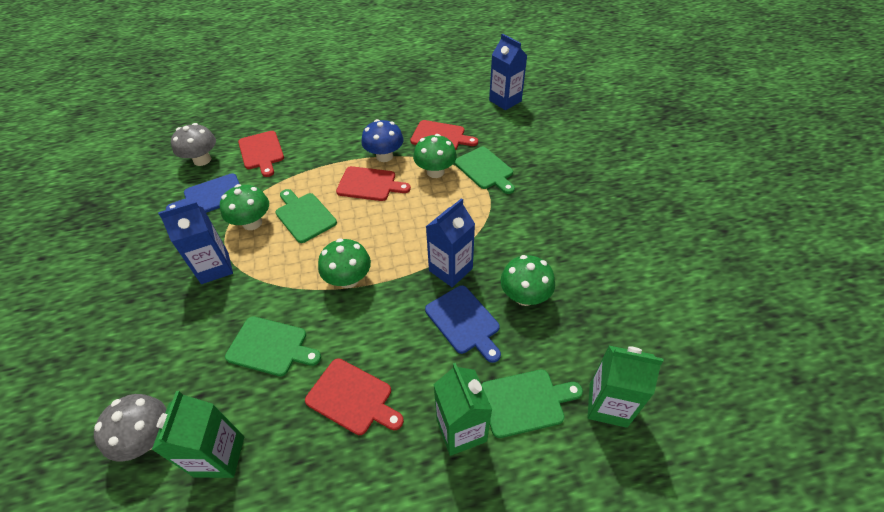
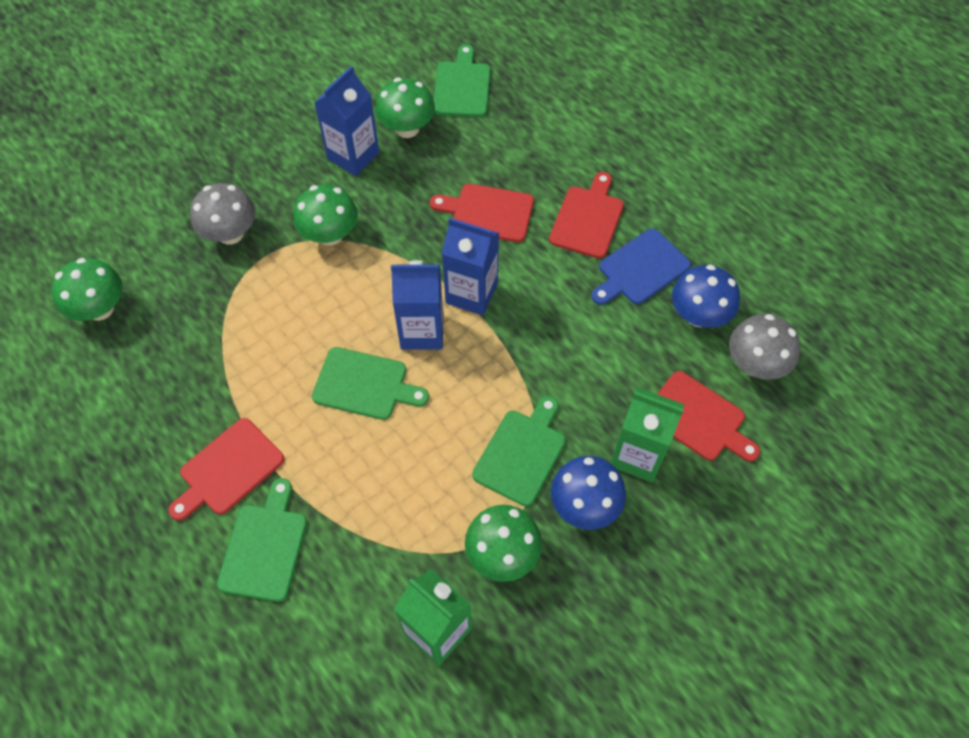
blue cutting board: 2 -> 1
blue mushroom: 1 -> 2
green carton: 3 -> 2

